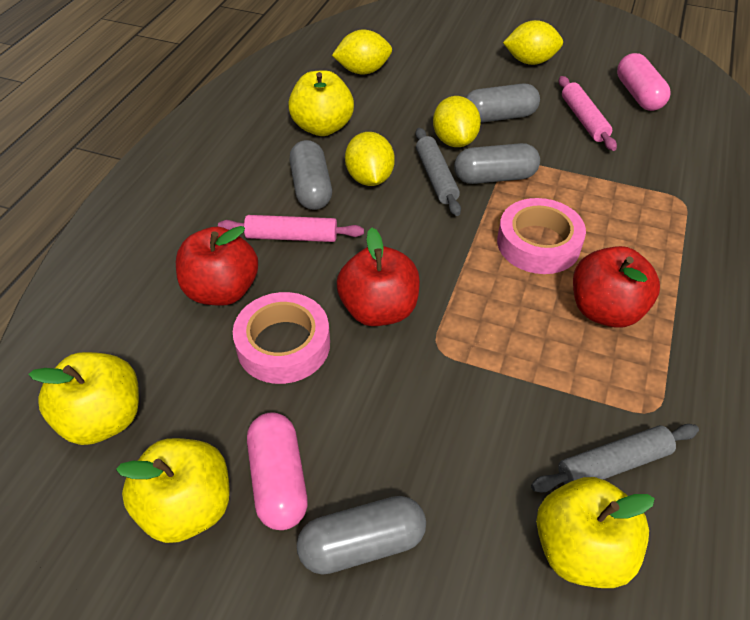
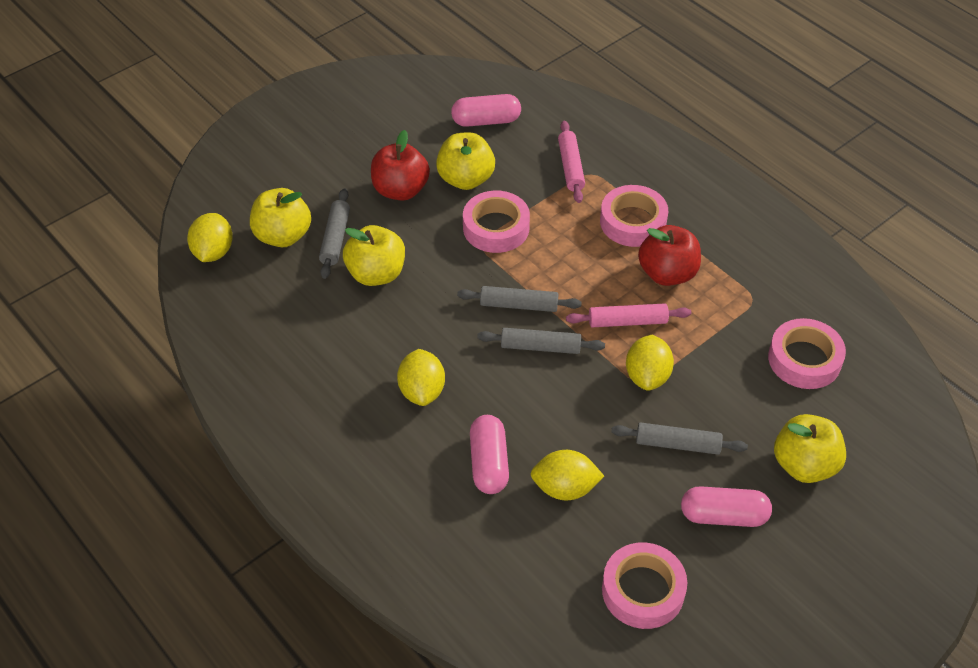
grey capsule: 4 -> 0
grey rolling pin: 2 -> 4
pink capsule: 2 -> 3
pink tape: 2 -> 4
red apple: 3 -> 2

